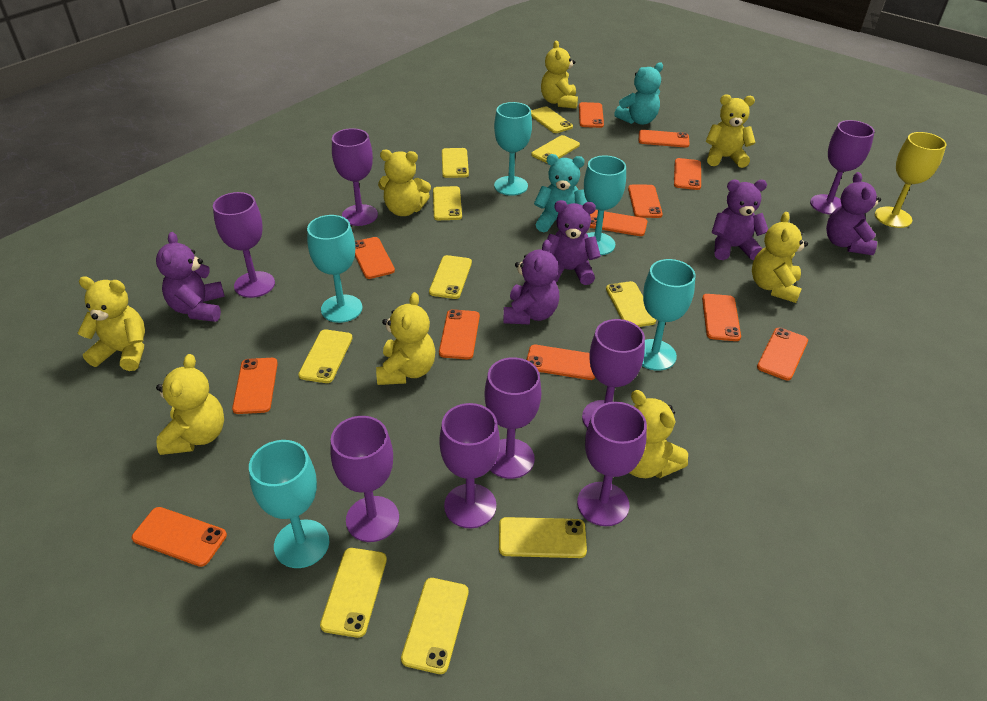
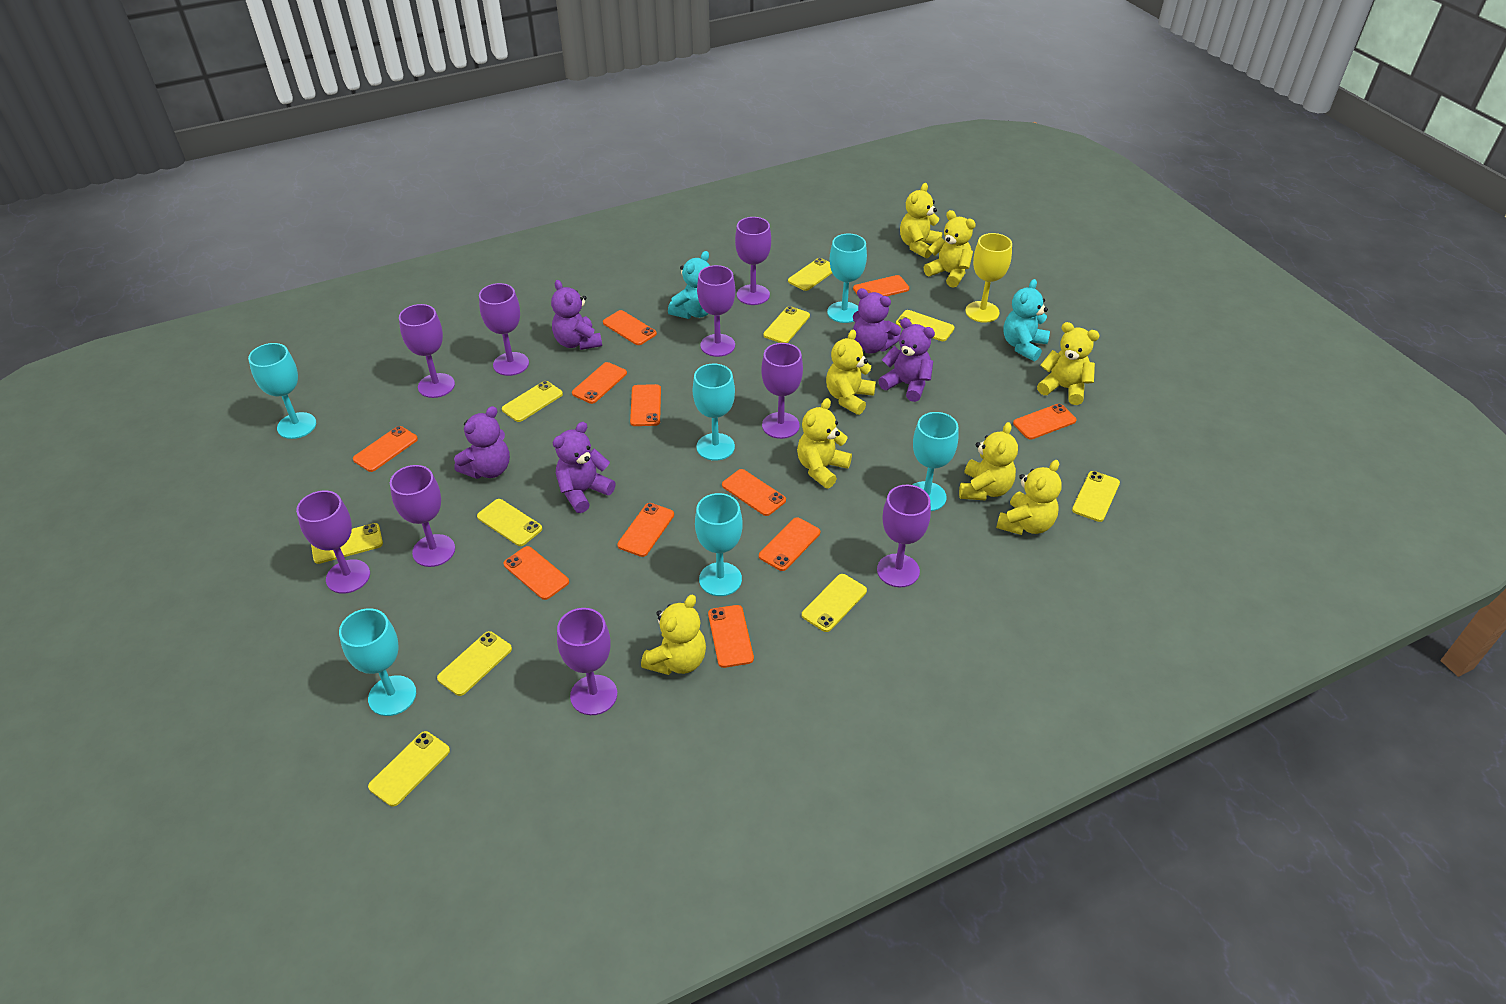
orange phone: 12 -> 11
purple goblet: 8 -> 9
turquoise goblet: 5 -> 6

